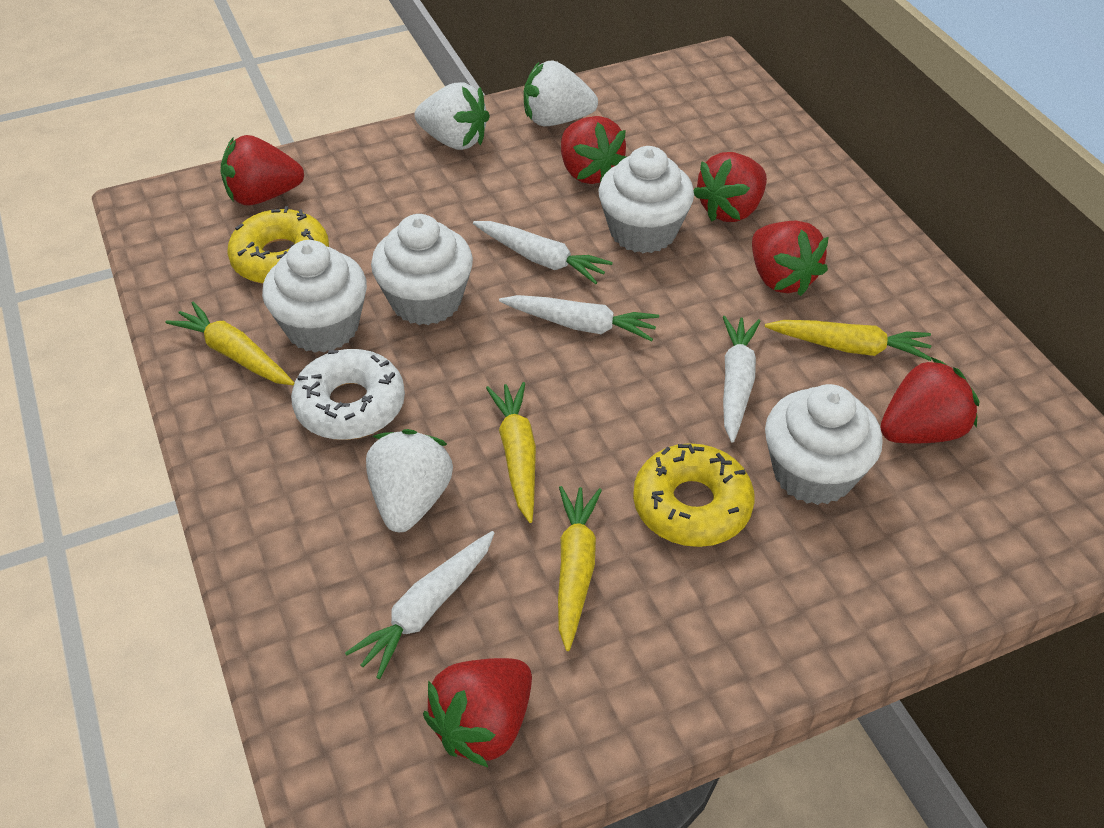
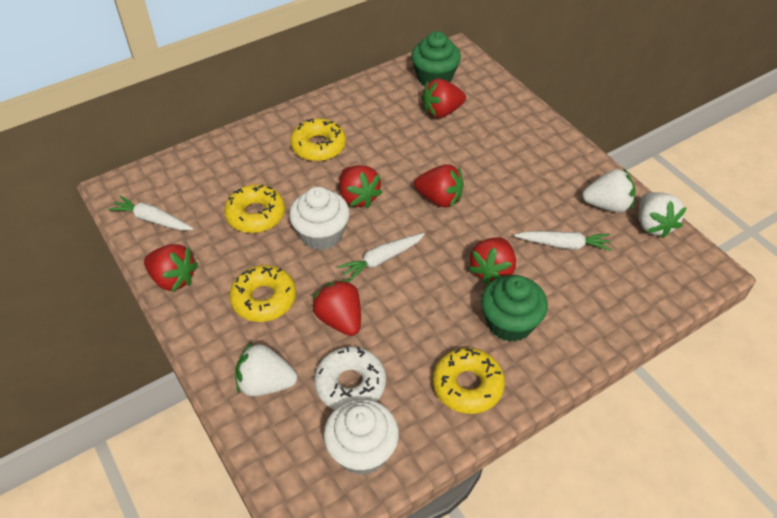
green cupcake: 0 -> 2
white carrot: 4 -> 3
white cupcake: 4 -> 2
yellow carrot: 4 -> 0
yellow donut: 2 -> 4

